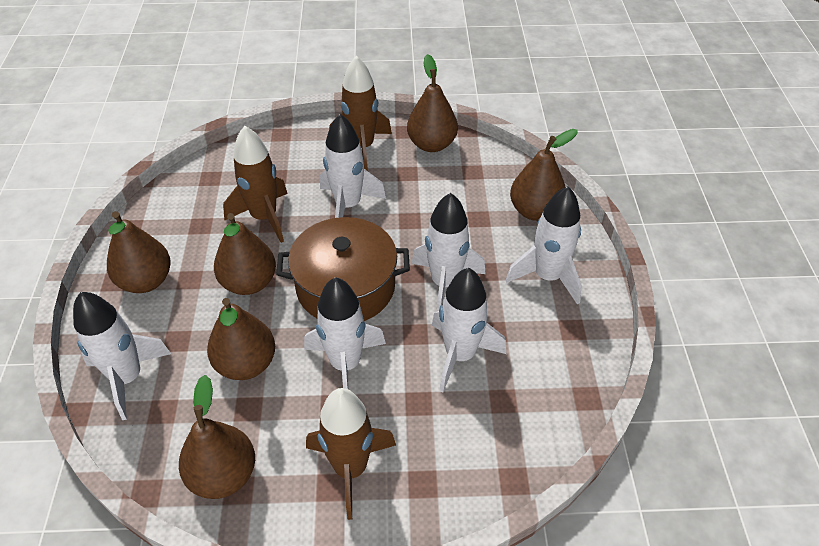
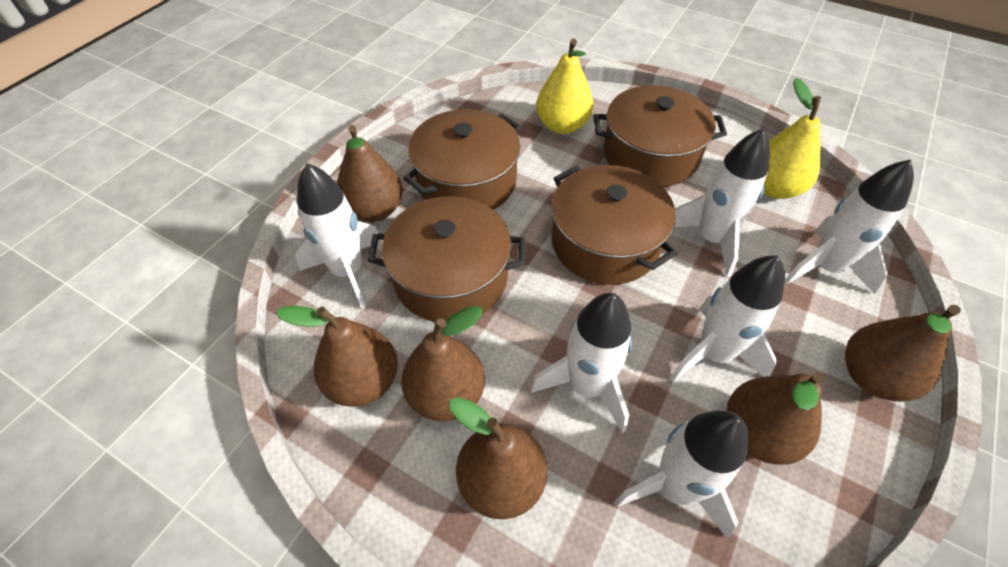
brown pot: 1 -> 4
brown rocket: 3 -> 0
yellow pear: 0 -> 2

